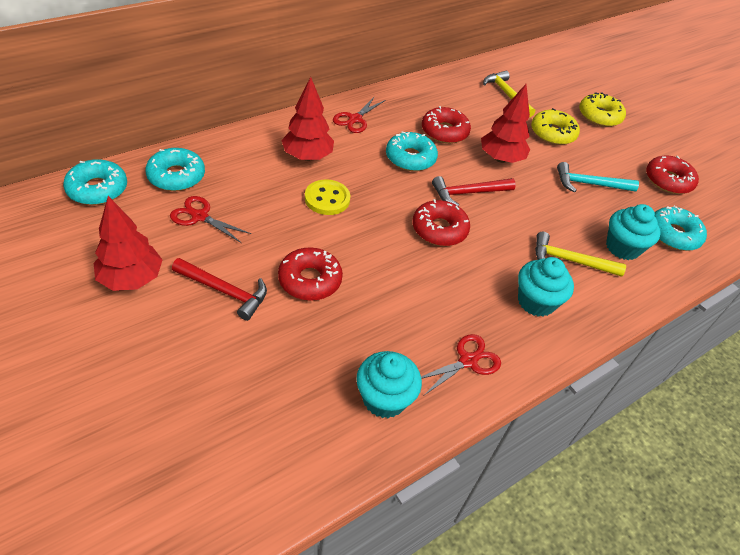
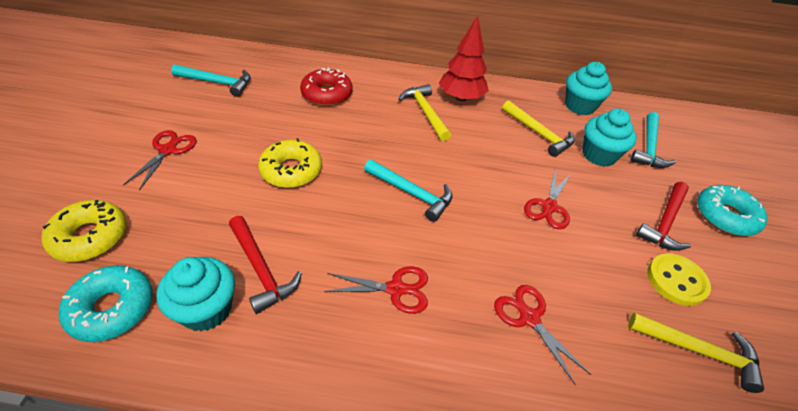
red donut: 4 -> 1
red scissors: 3 -> 4
red tree: 3 -> 1
turquoise donut: 4 -> 2
turquoise hammer: 1 -> 3
yellow hammer: 2 -> 3

